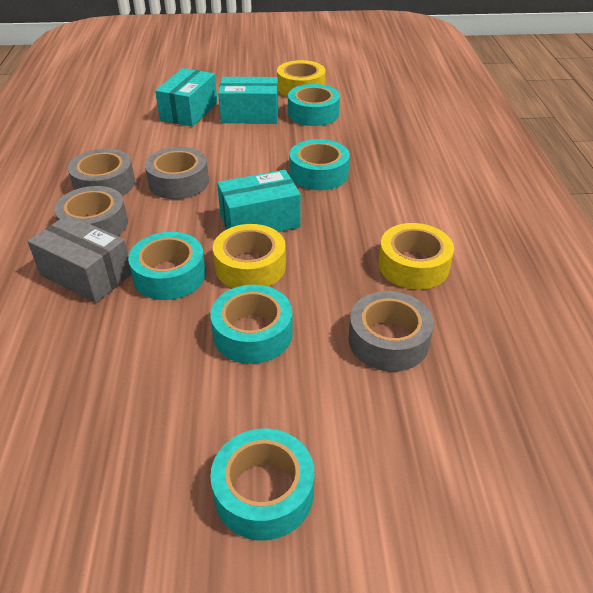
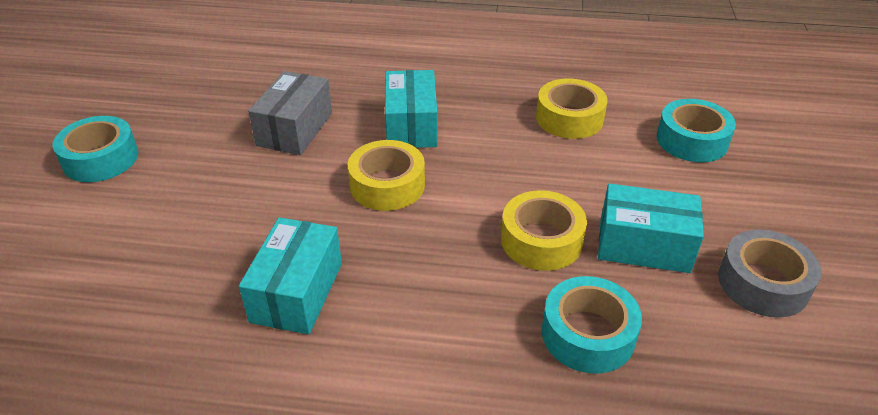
grey tape: 4 -> 1
turquoise tape: 5 -> 3

